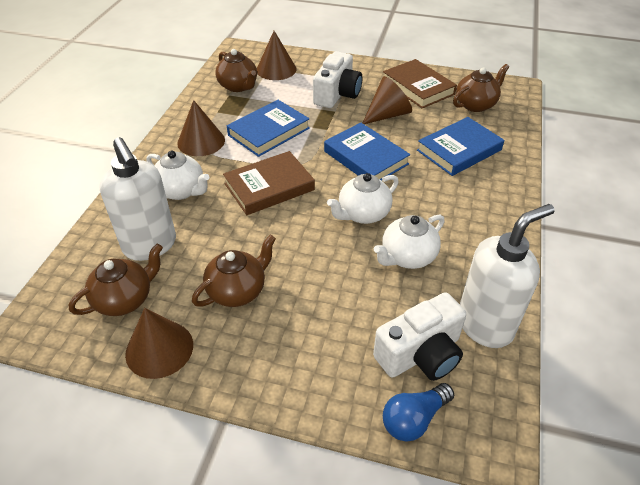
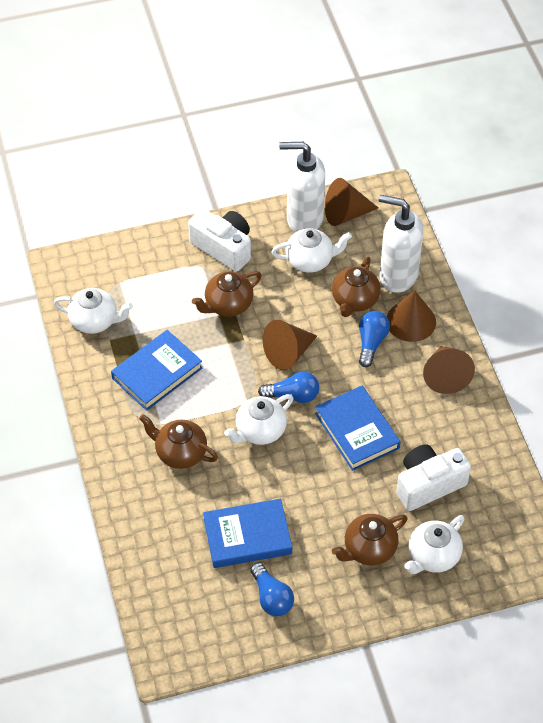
blue light bulb: 1 -> 3
brown book: 2 -> 0
white teapot: 3 -> 4

